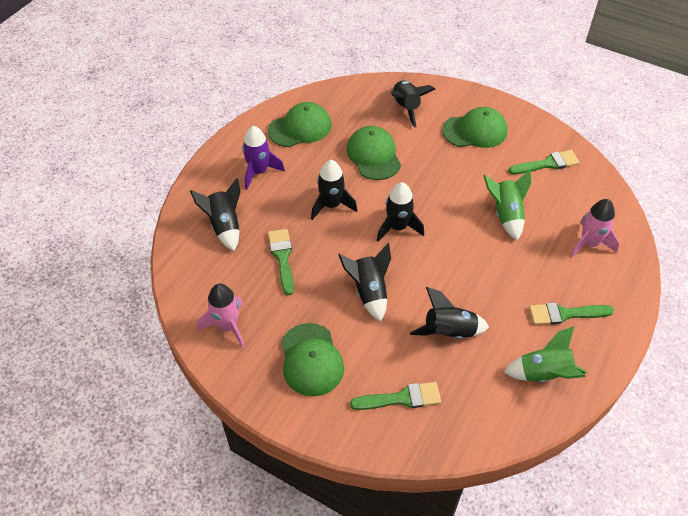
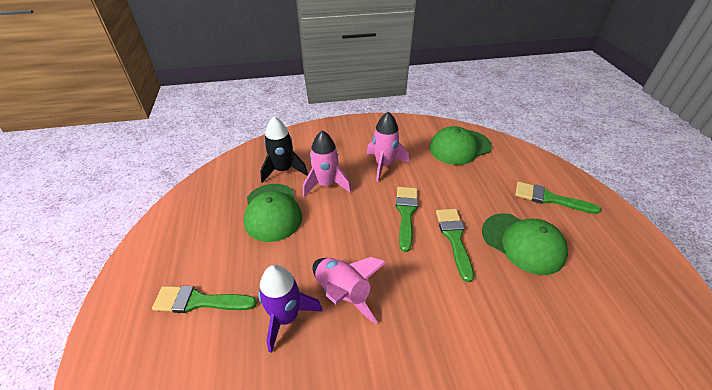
black rocket: 6 -> 1
green cap: 4 -> 3
green rocket: 2 -> 0
pink rocket: 2 -> 3

